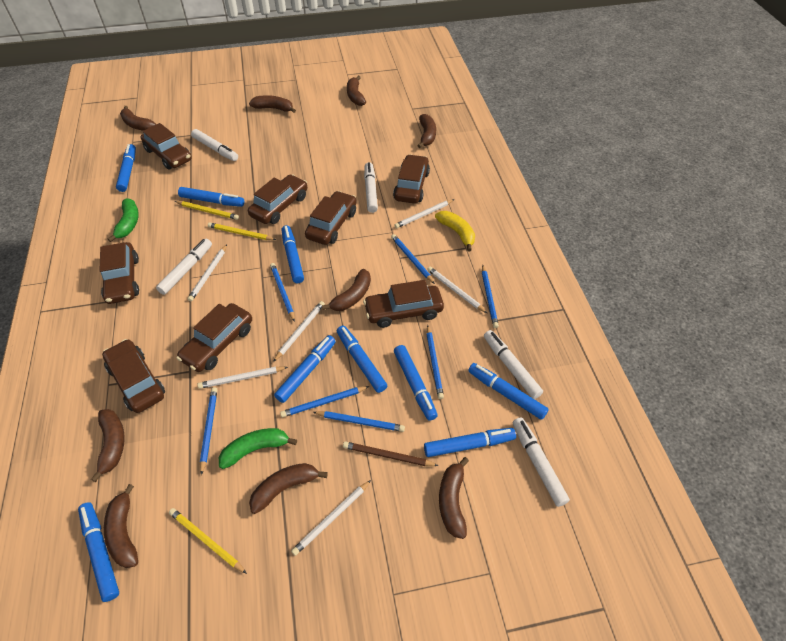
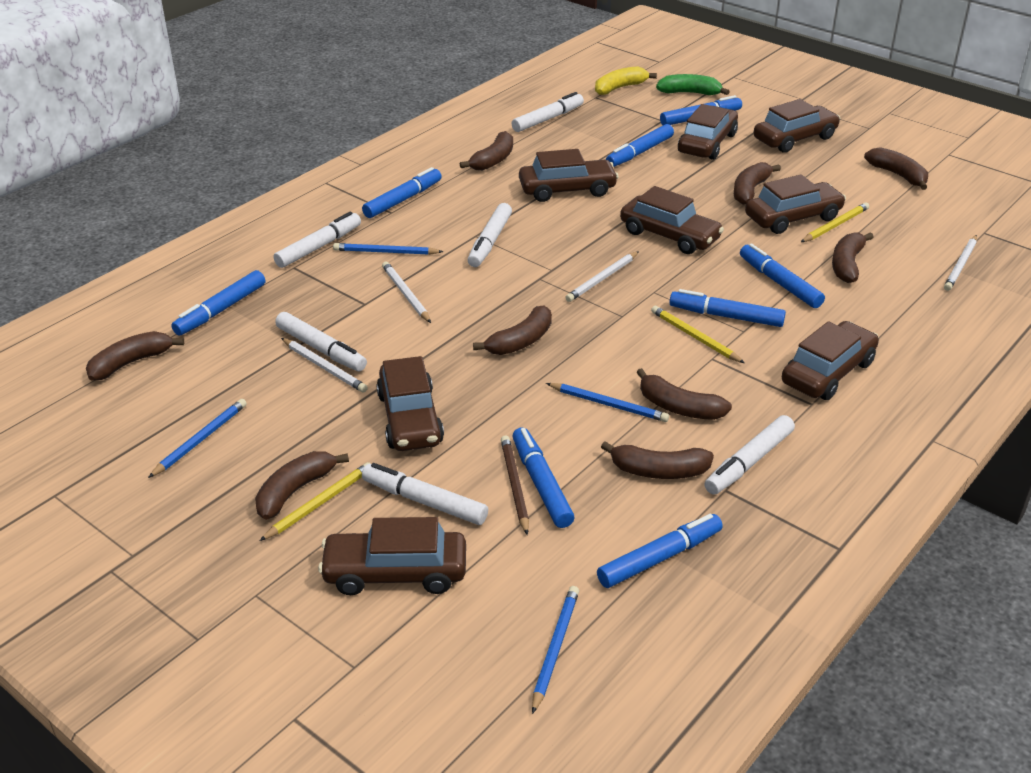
blue marker: 9 -> 8
blue pencil: 7 -> 4
green banana: 2 -> 1
white marker: 5 -> 6
white pencil: 6 -> 4

